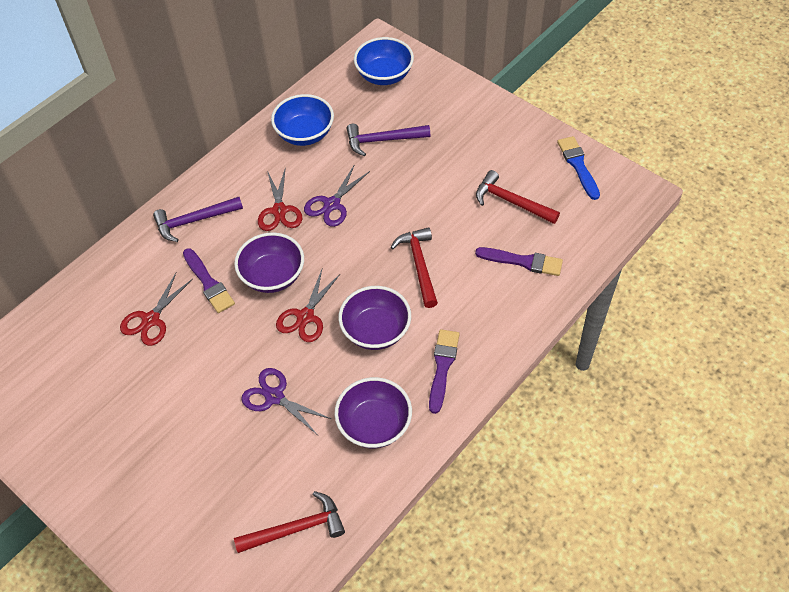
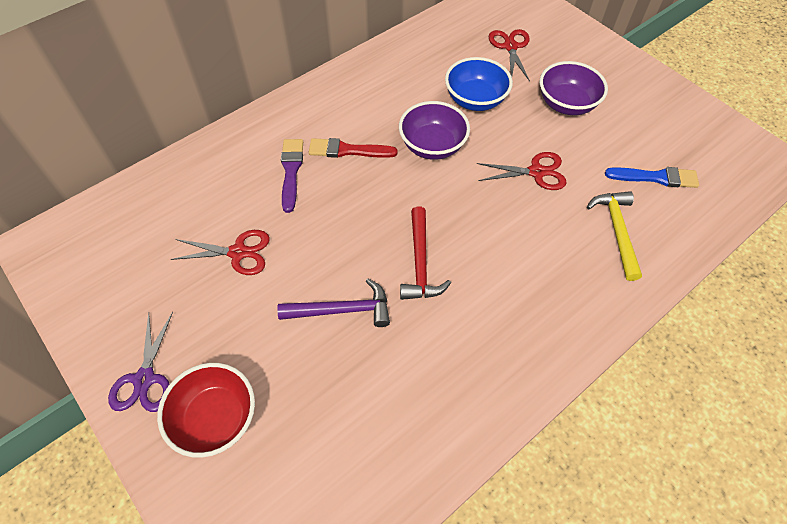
blue bowl: 2 -> 1
purple bowl: 3 -> 2
purple brush: 3 -> 1
purple hammer: 2 -> 1
purple scissors: 2 -> 1
red bowl: 0 -> 1
red brush: 0 -> 1
red hammer: 3 -> 1
yellow hammer: 0 -> 1

